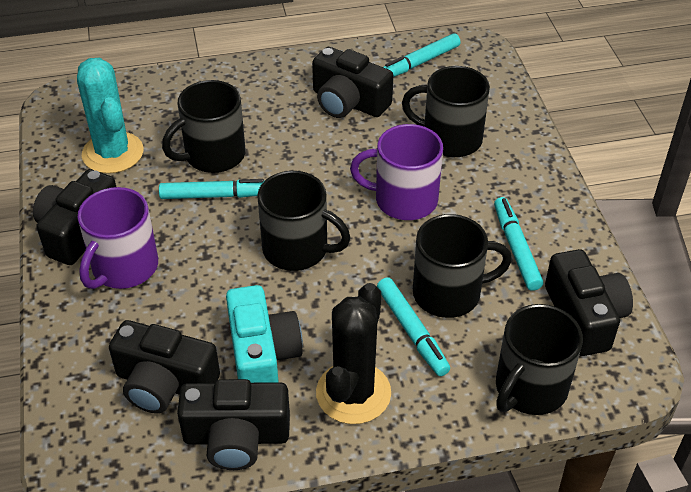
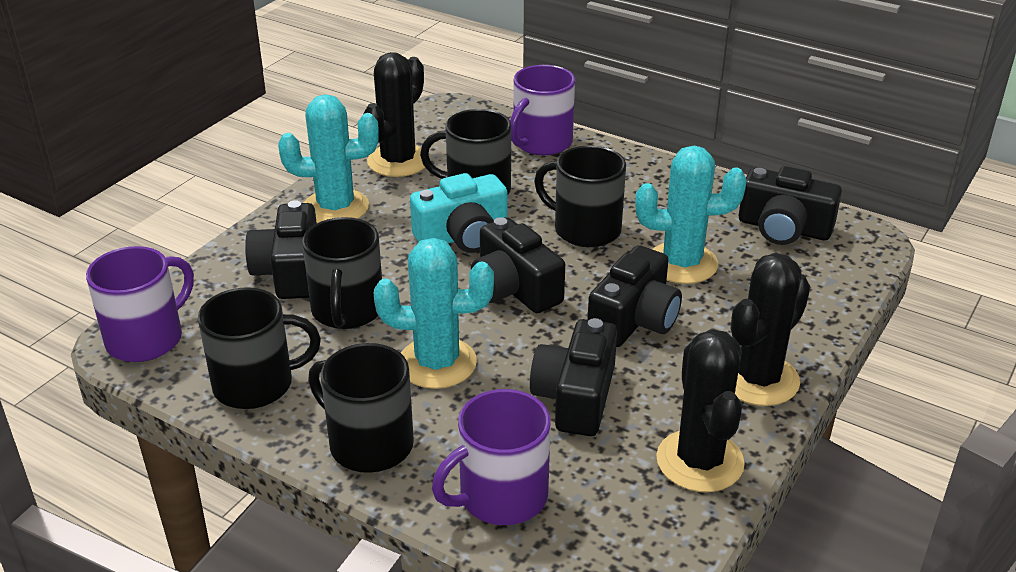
black cactus: 1 -> 3
purple mug: 2 -> 3
turquoise cactus: 1 -> 3
turquoise marker: 4 -> 0

